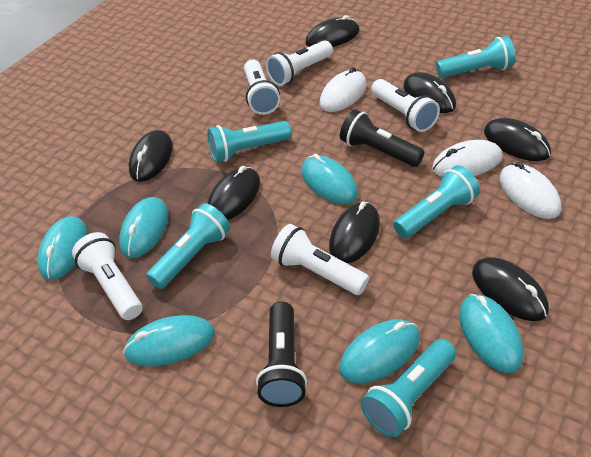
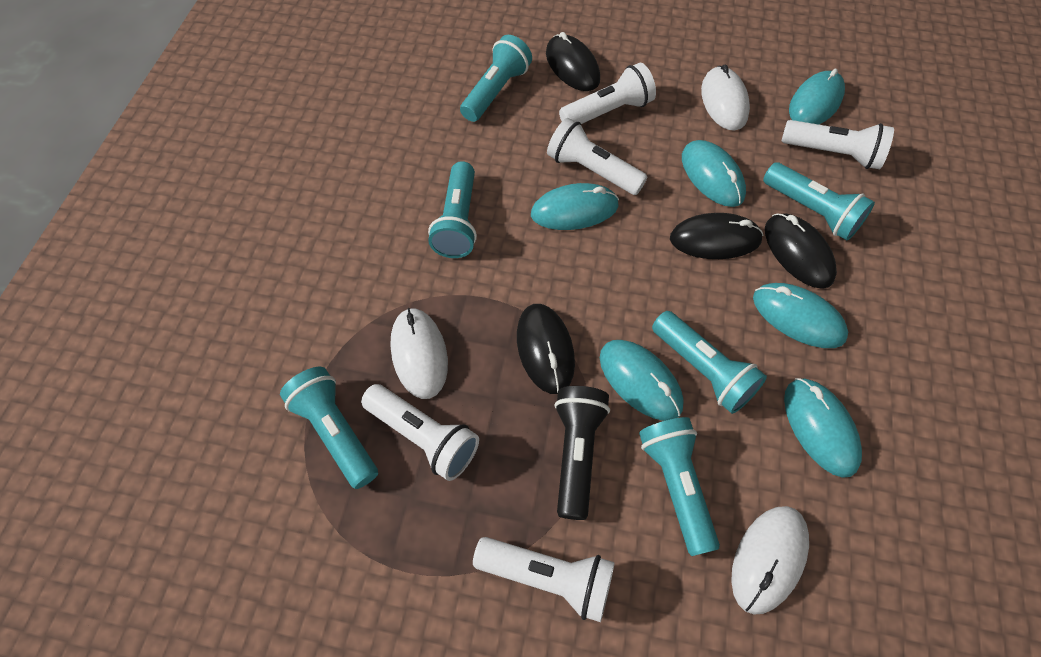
black flashlight: 2 -> 1
black mouse: 7 -> 4
turquoise flashlight: 5 -> 6

